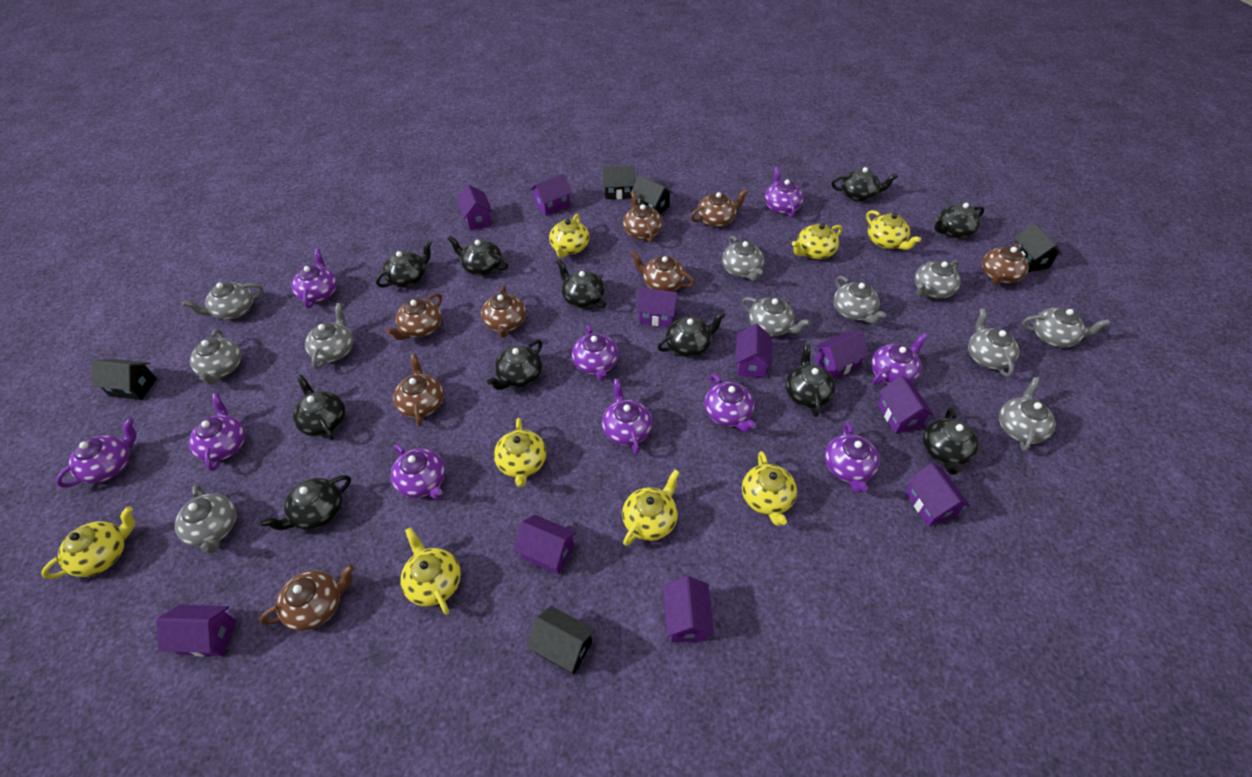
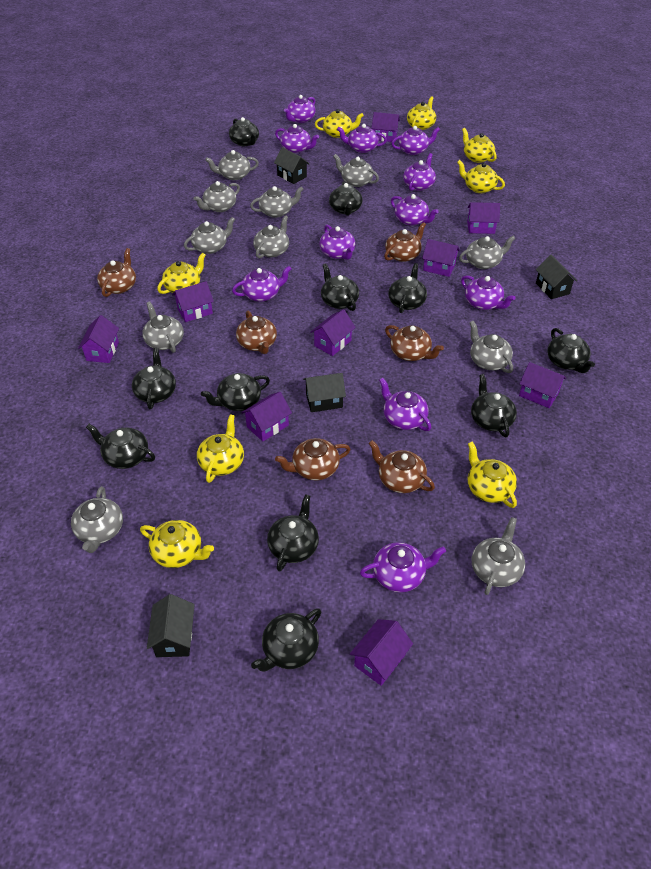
black house: 5 -> 4
brown teapot: 8 -> 6
purple house: 10 -> 9
purple teapot: 10 -> 11

